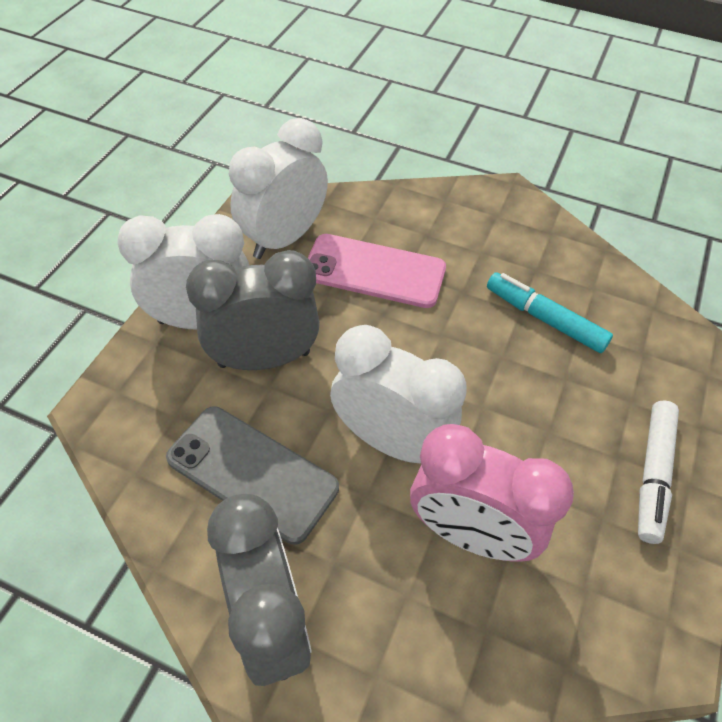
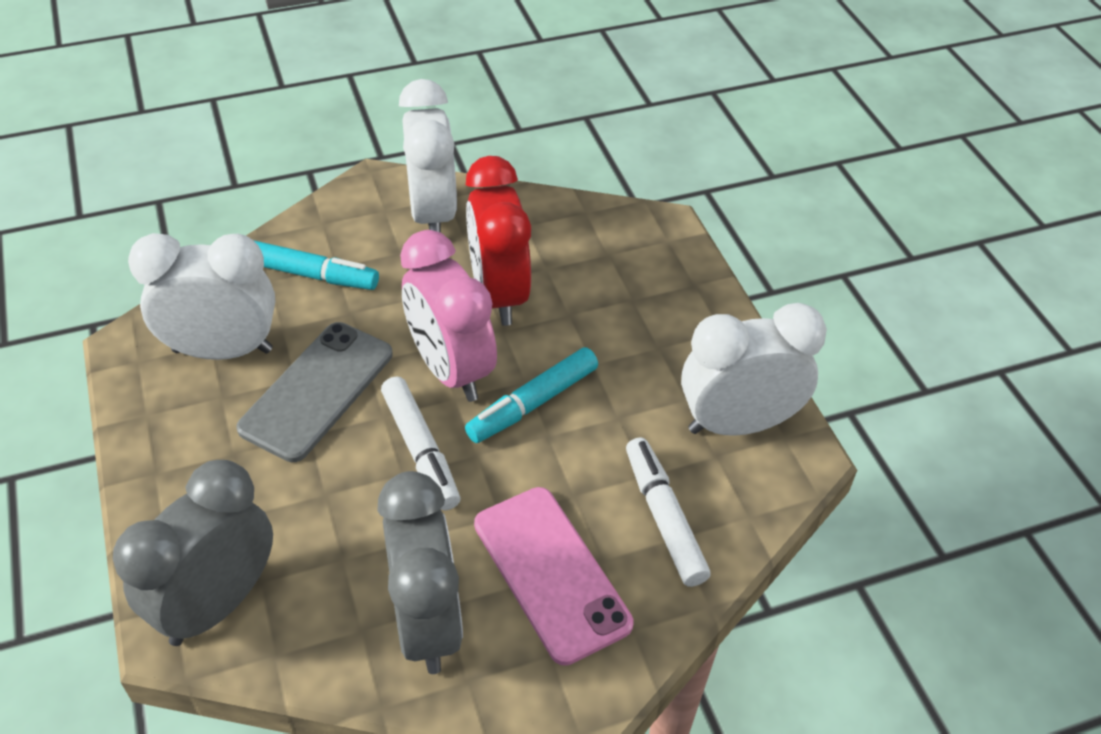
red clock: 0 -> 1
turquoise marker: 1 -> 2
white marker: 1 -> 2

